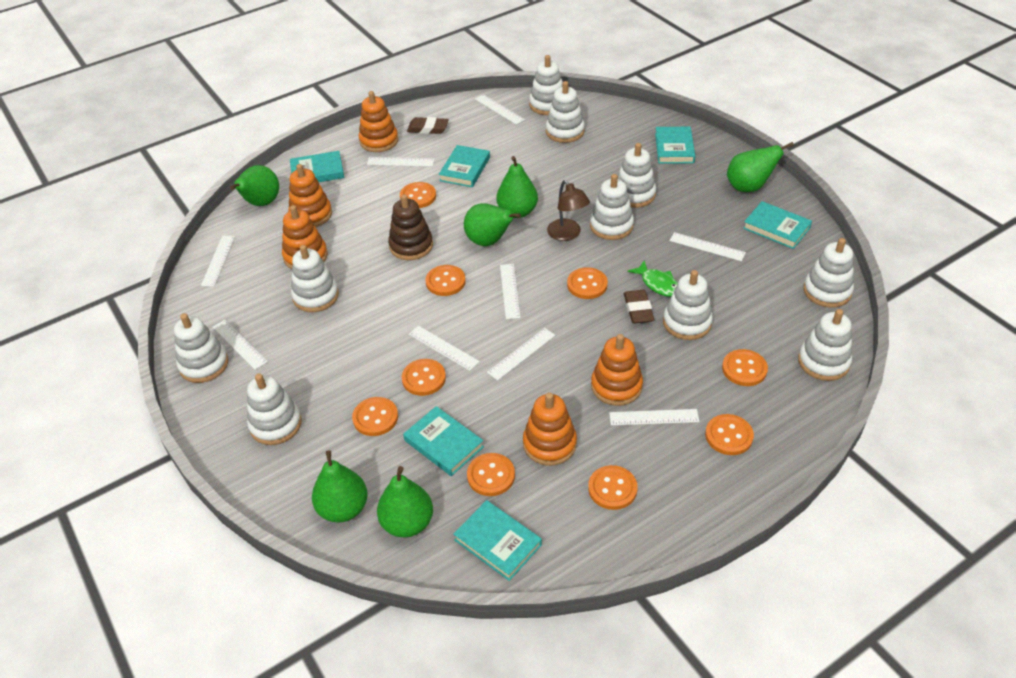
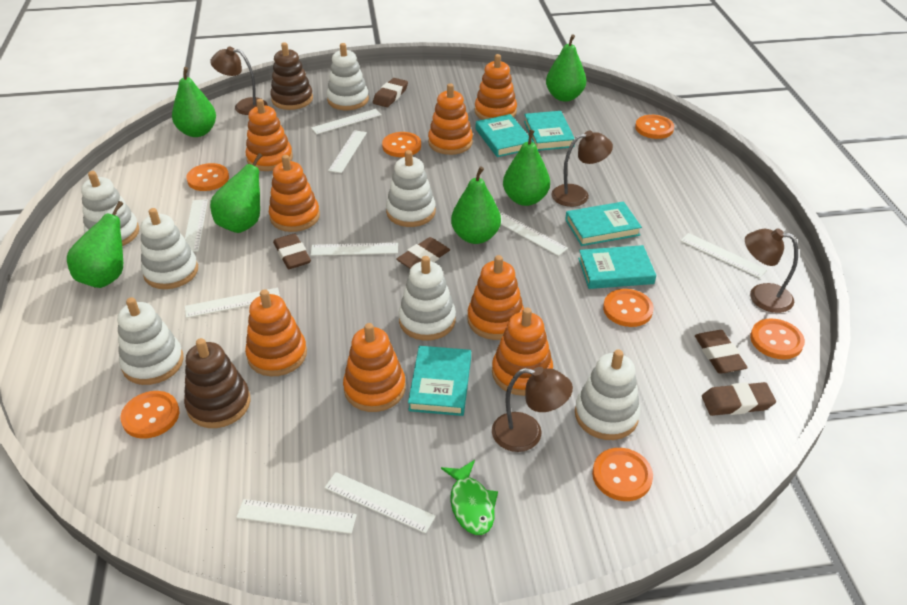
brown eraser: 2 -> 5
brown lamp: 1 -> 4
brown stacking toy: 1 -> 2
orange button: 9 -> 7
orange stacking toy: 5 -> 8
turquoise book: 6 -> 5
white stacking toy: 10 -> 7

